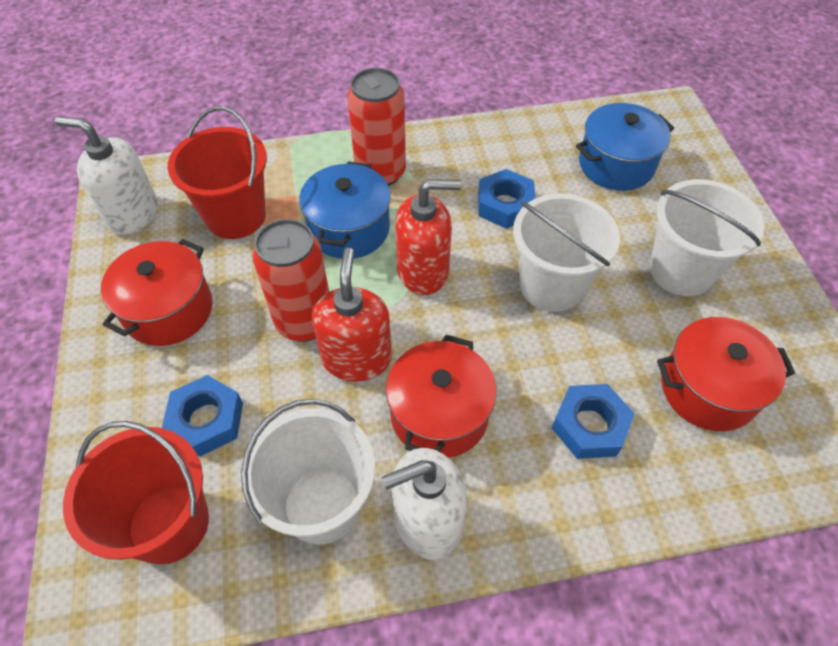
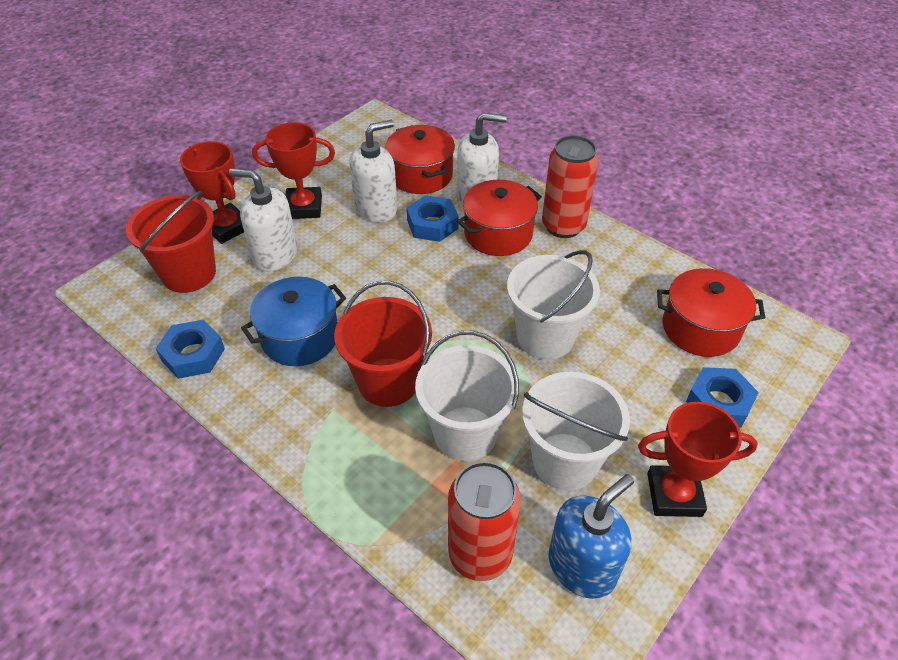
blue pot: 2 -> 1
blue soap dispenser: 0 -> 1
red soap dispenser: 2 -> 0
red trophy: 0 -> 3
white soap dispenser: 2 -> 3

